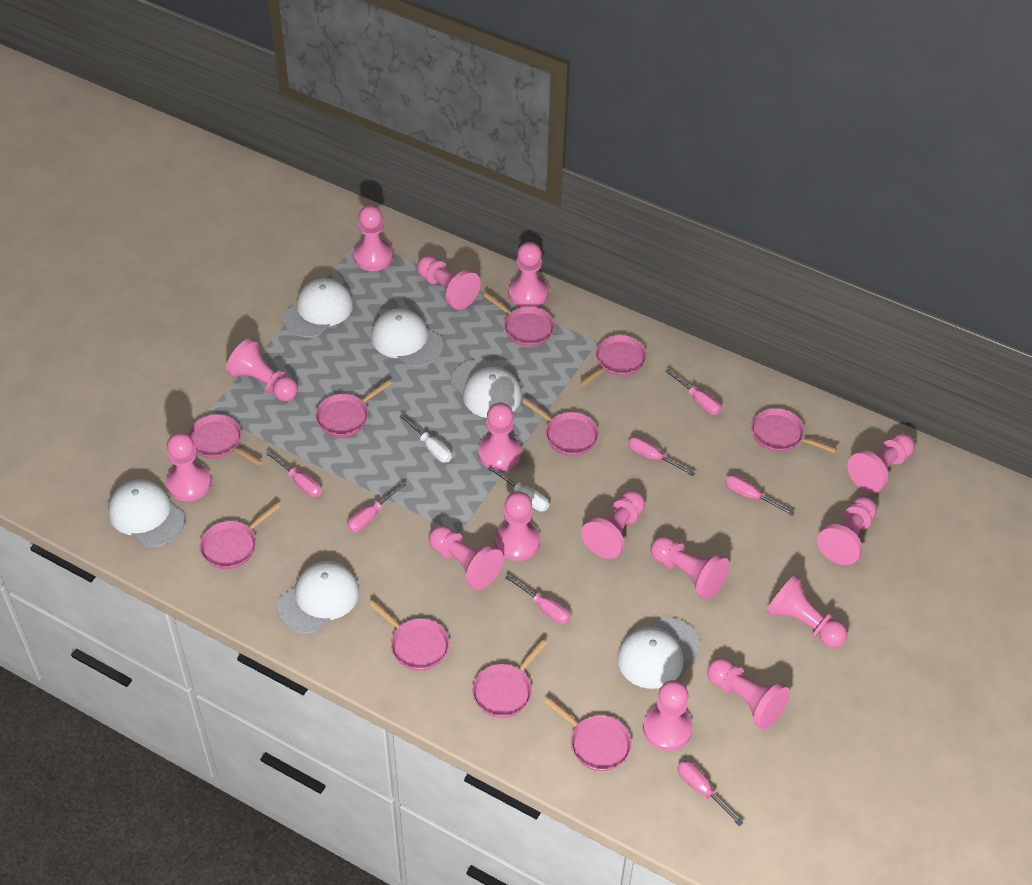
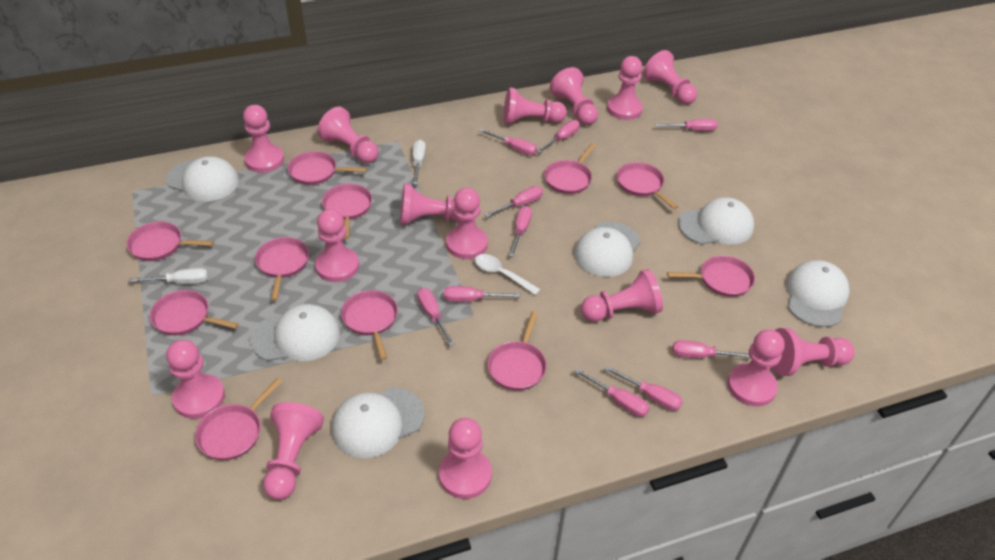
pink pan: 10 -> 11
pink screwdriver: 7 -> 10
white spoon: 0 -> 1

